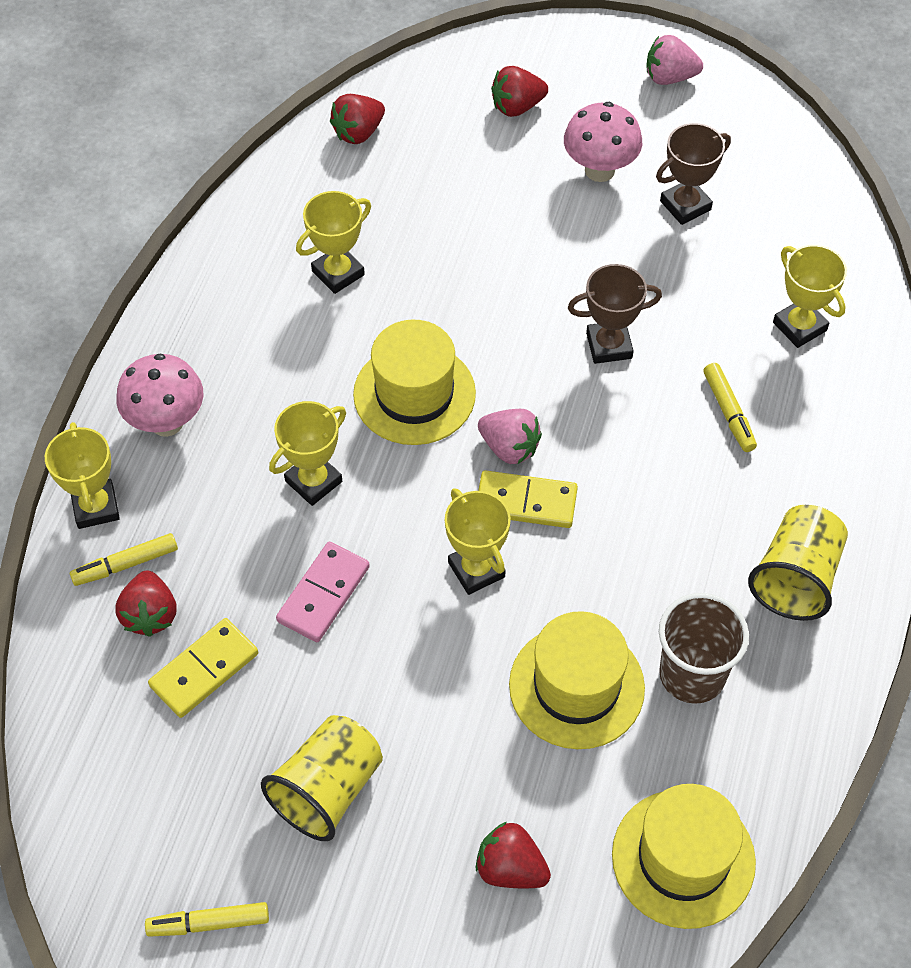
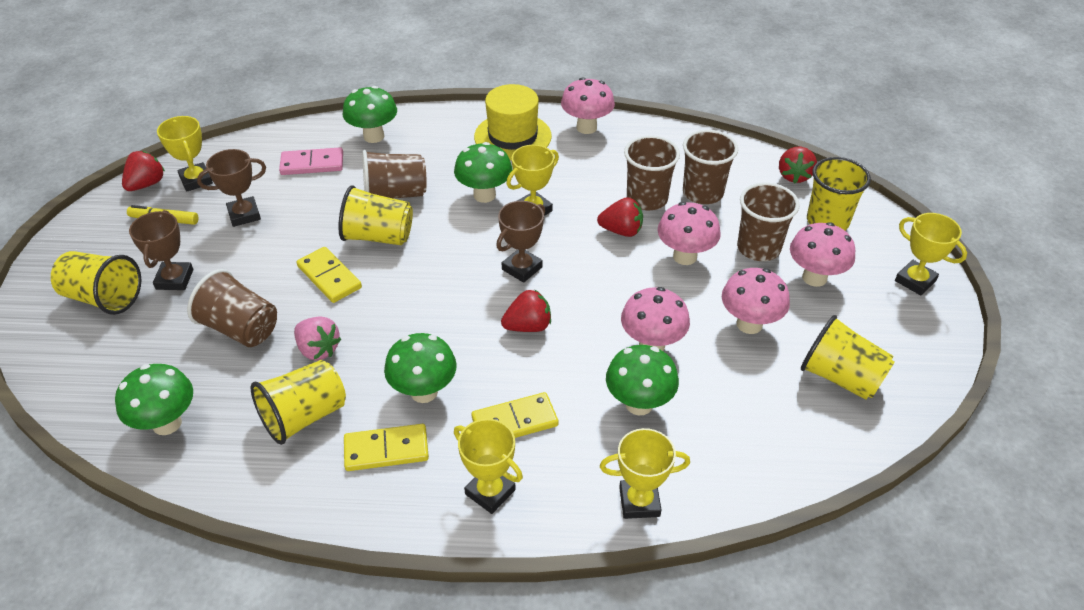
brown cup: 1 -> 5
brown trophy: 2 -> 3
green mushroom: 0 -> 5
pink mushroom: 2 -> 5
pink strawberry: 2 -> 1
yellow cup: 2 -> 5
yellow domino: 2 -> 3
yellow hat: 3 -> 1
yellow marker: 3 -> 1

